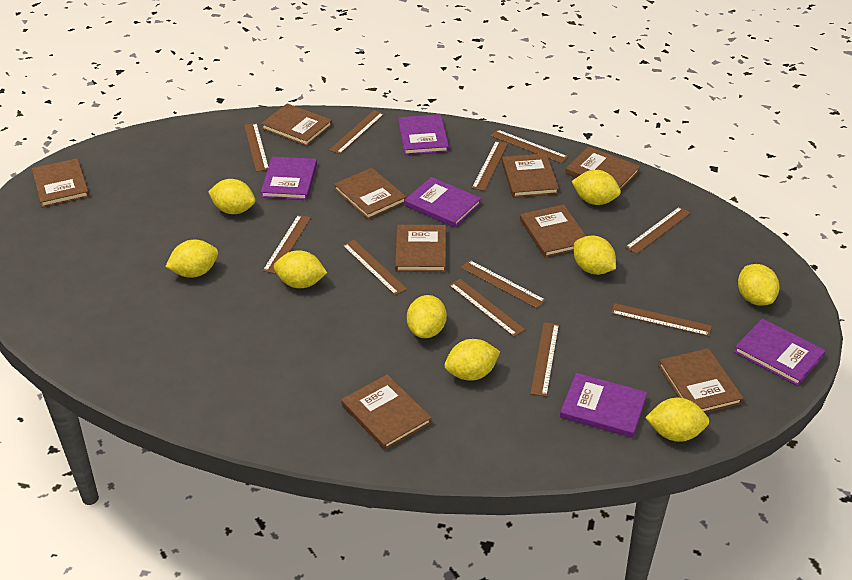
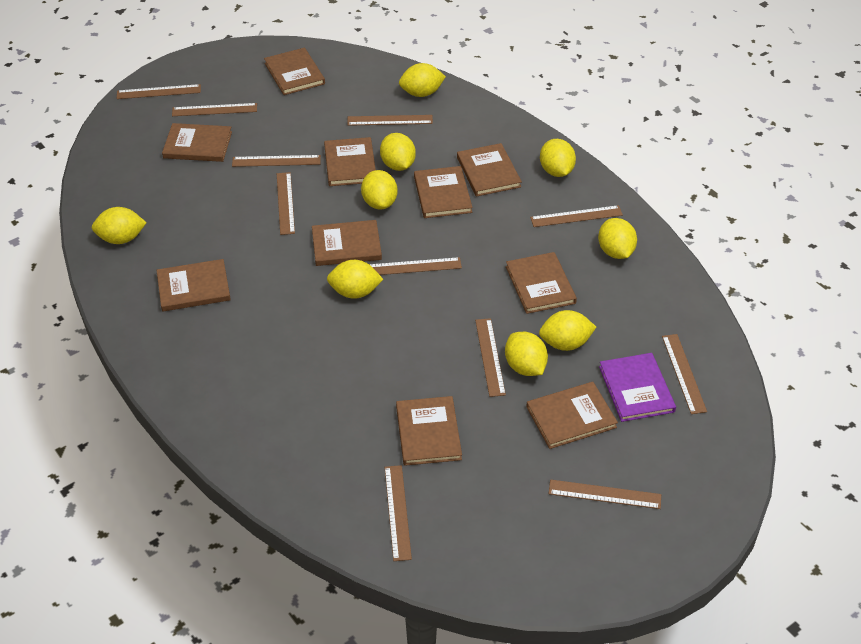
brown book: 9 -> 10
purple book: 5 -> 1

